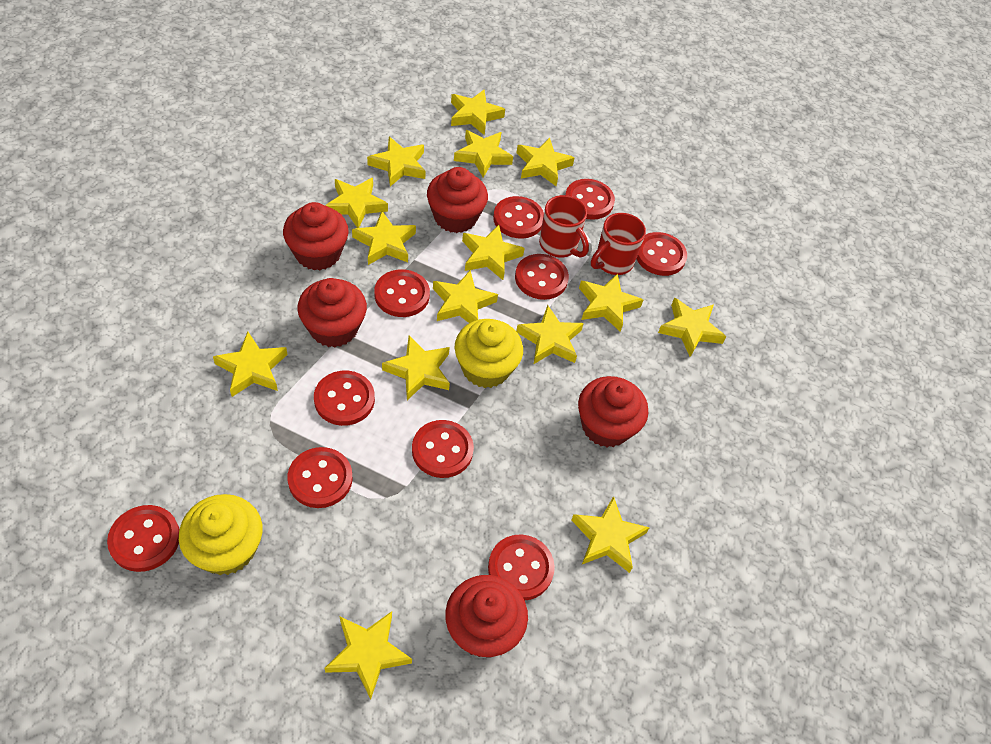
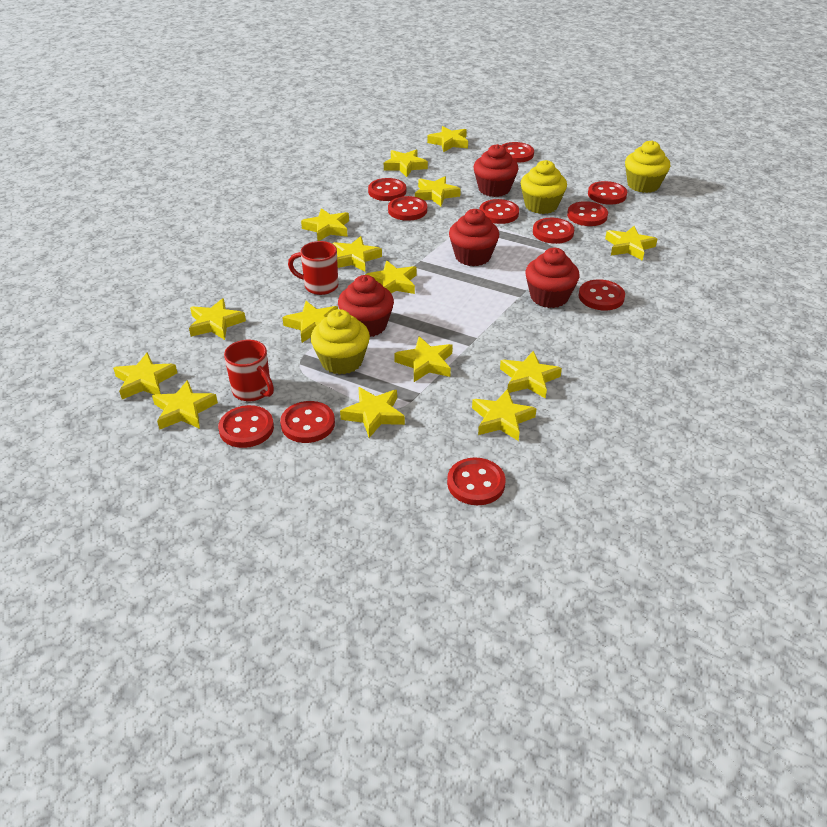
red button: 10 -> 11
red cupcake: 5 -> 4
yellow cupcake: 2 -> 3

